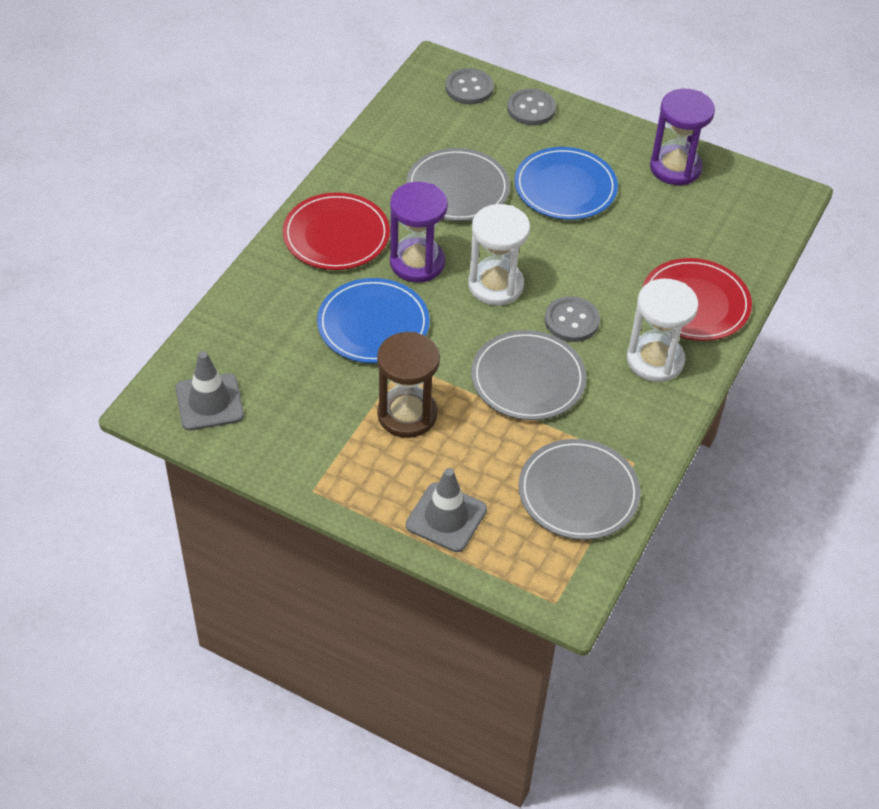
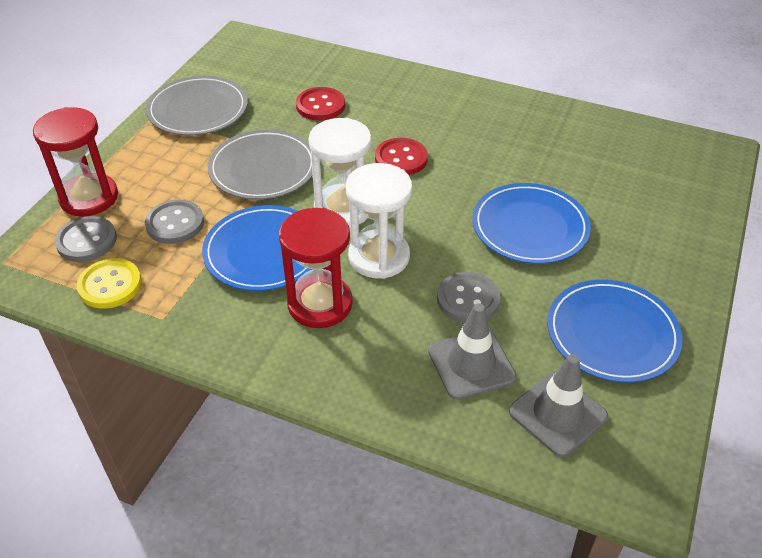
blue plate: 2 -> 3
brown hourglass: 1 -> 0
grey plate: 3 -> 2
purple hourglass: 2 -> 0
red button: 0 -> 2
red hourglass: 0 -> 2
red plate: 2 -> 0
yellow button: 0 -> 1

